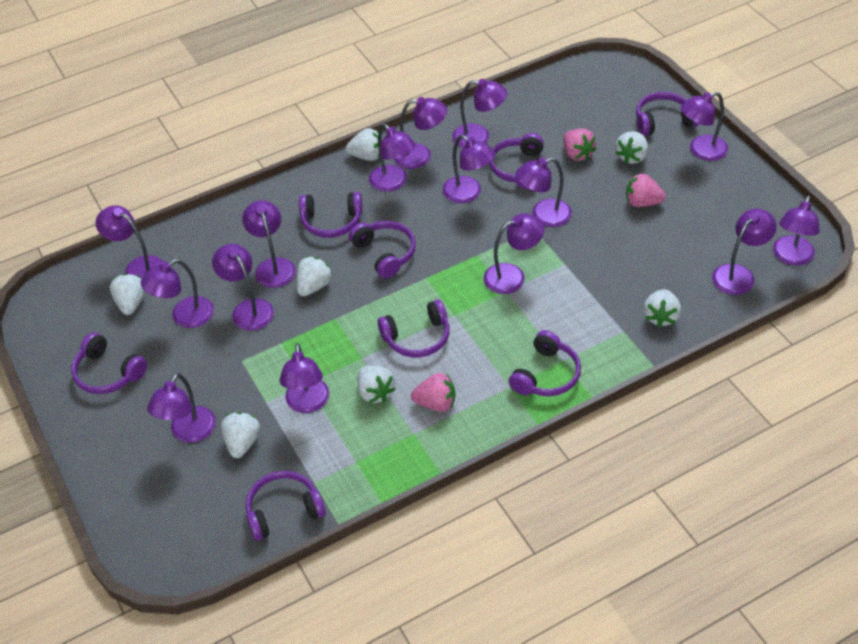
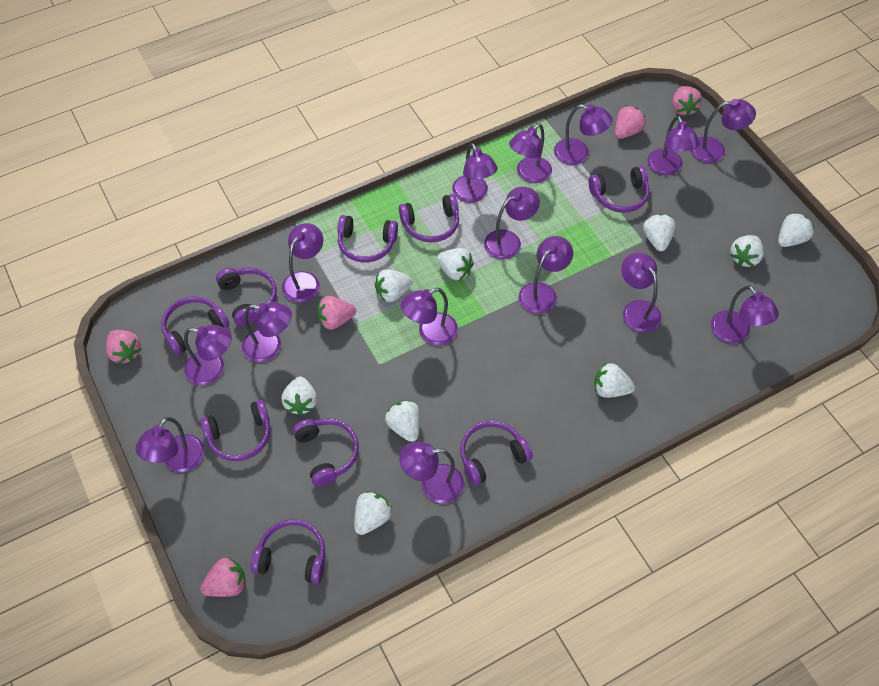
pink strawberry: 3 -> 5
purple headphones: 8 -> 9
white strawberry: 7 -> 9

